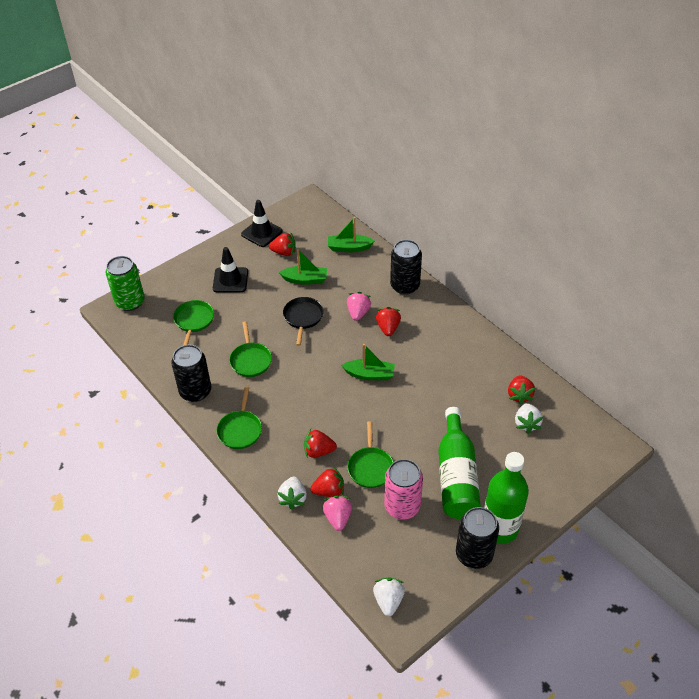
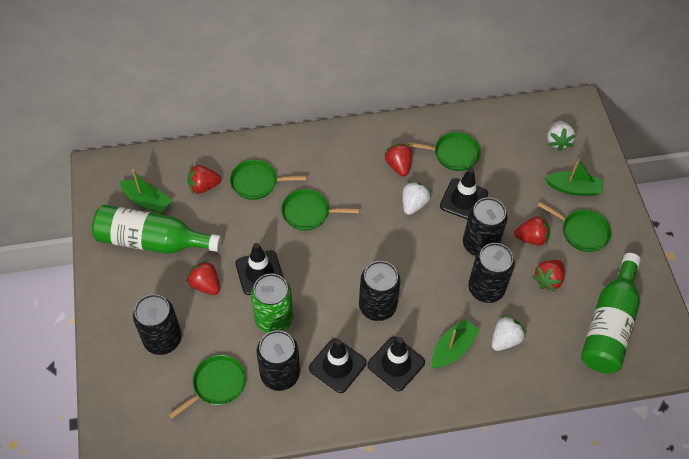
black can: 3 -> 5
black pan: 1 -> 0
black traffic cone: 2 -> 4
green pan: 4 -> 5
pink can: 1 -> 0
pink strawberry: 2 -> 0

